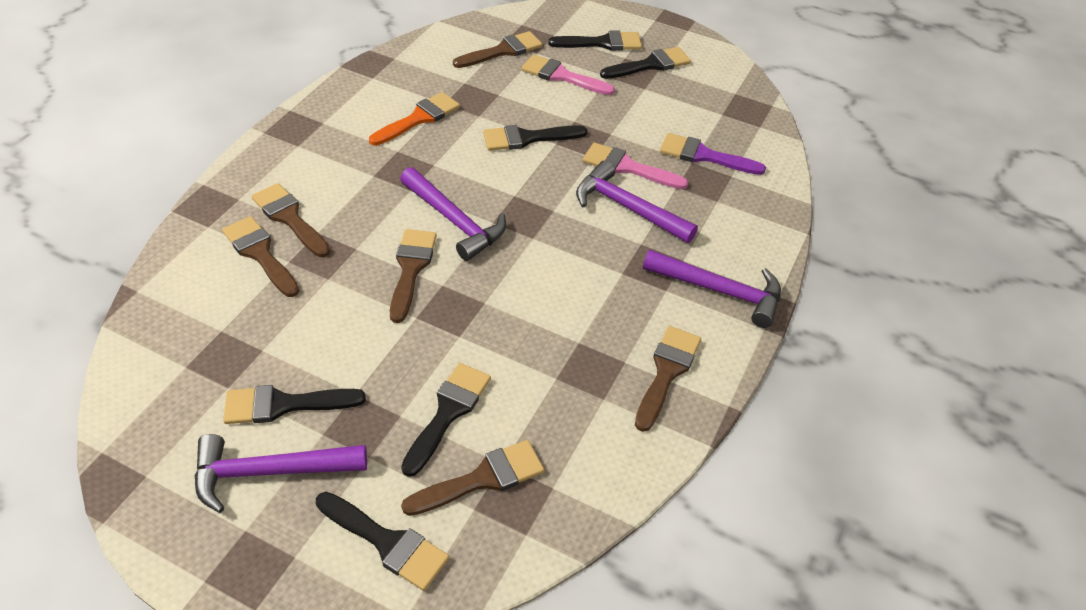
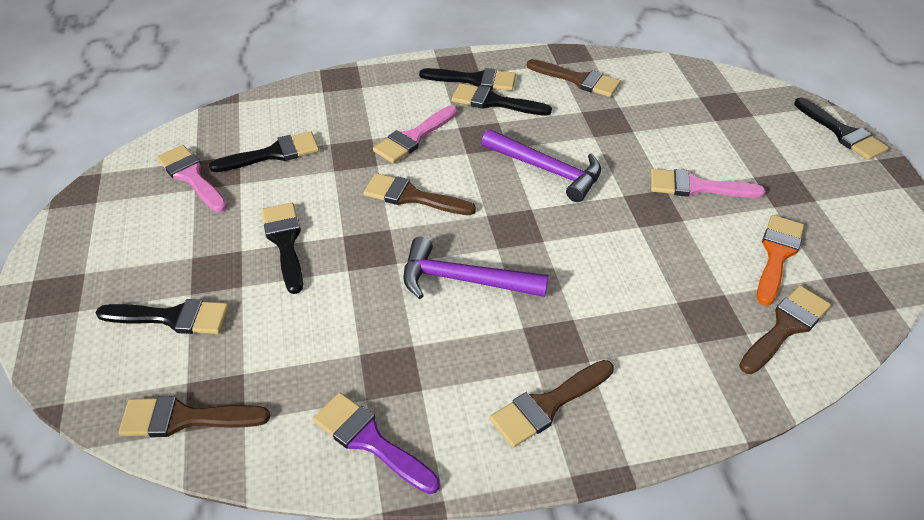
brown brush: 6 -> 5
pink brush: 2 -> 3
purple hammer: 4 -> 2

